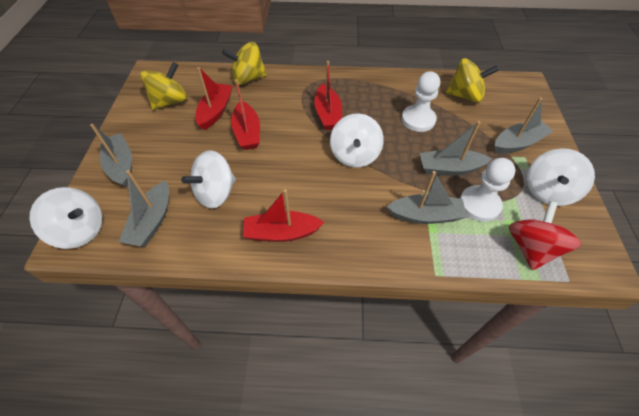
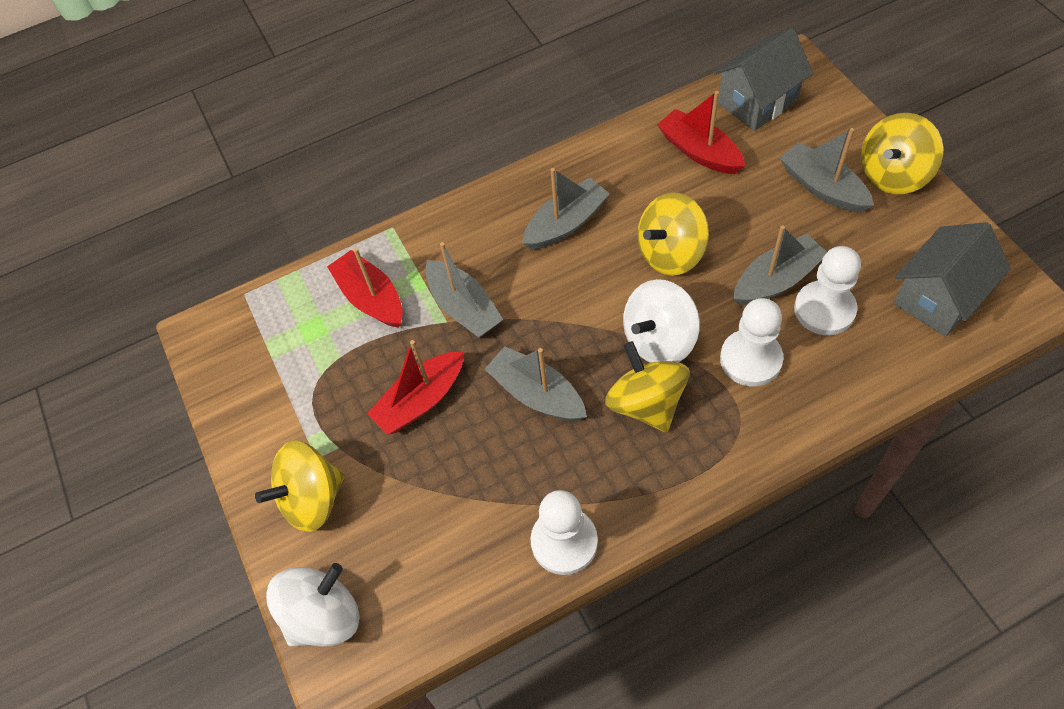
grey house: 0 -> 2
red boat: 4 -> 3
red spinning top: 1 -> 0
white pawn: 2 -> 3
white spinning top: 4 -> 2
yellow spinning top: 3 -> 4

